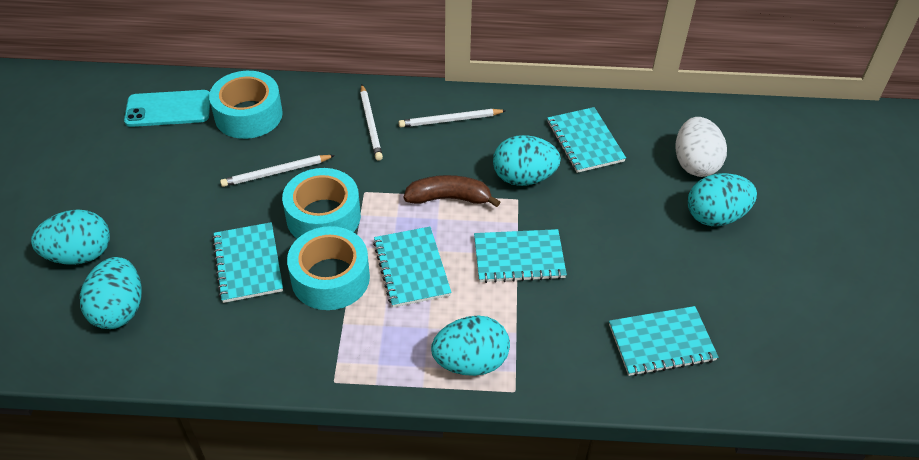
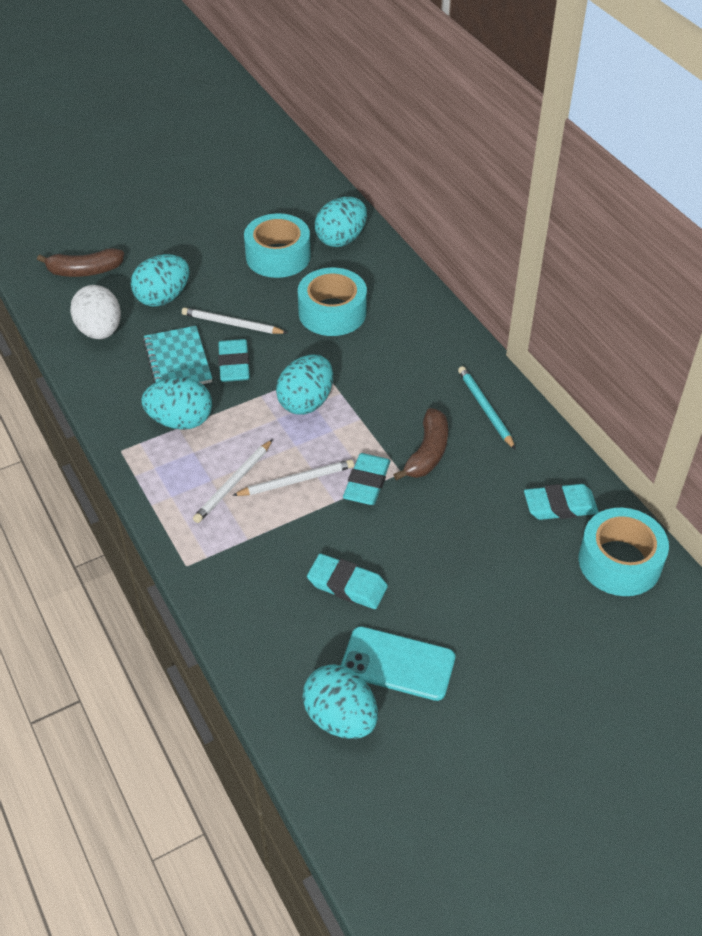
brown banana: 1 -> 2
turquoise eraser: 0 -> 4
turquoise notebook: 5 -> 1
turquoise pencil: 0 -> 1

